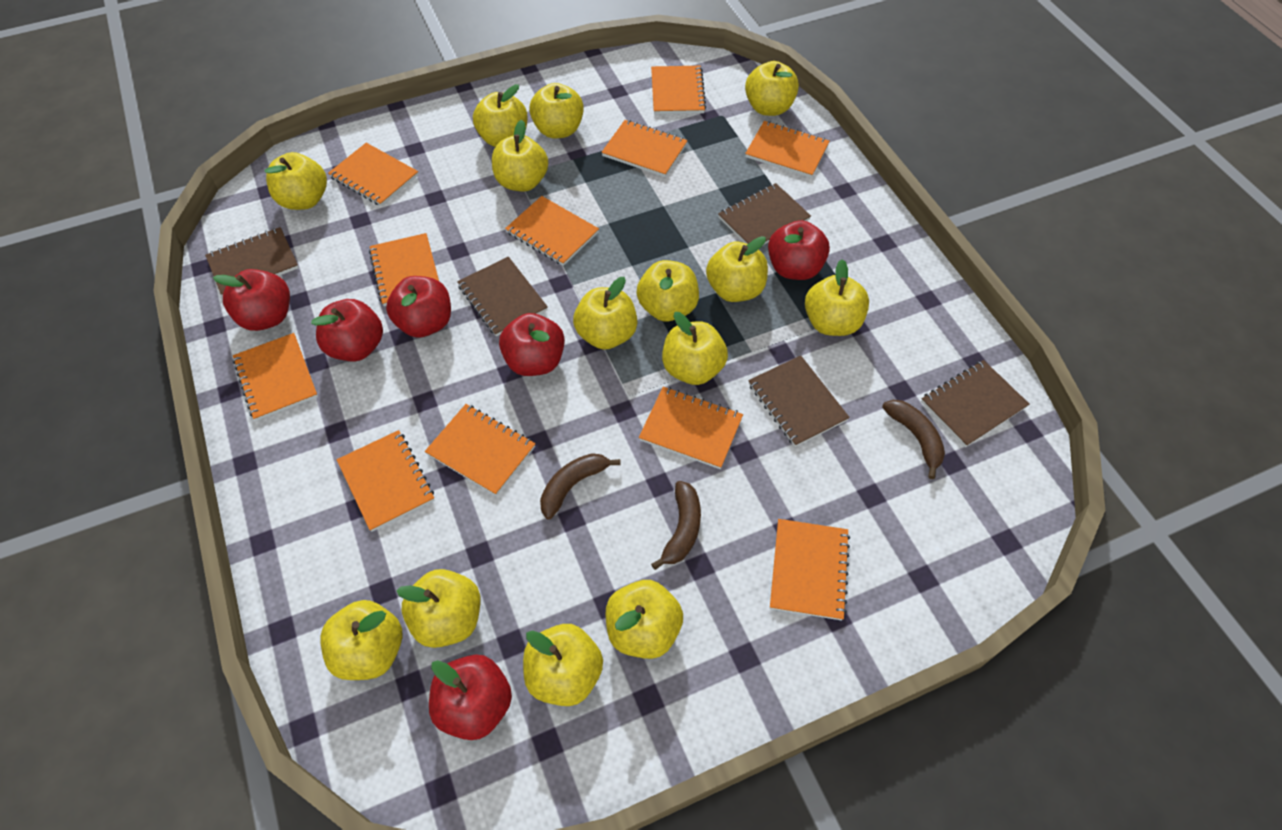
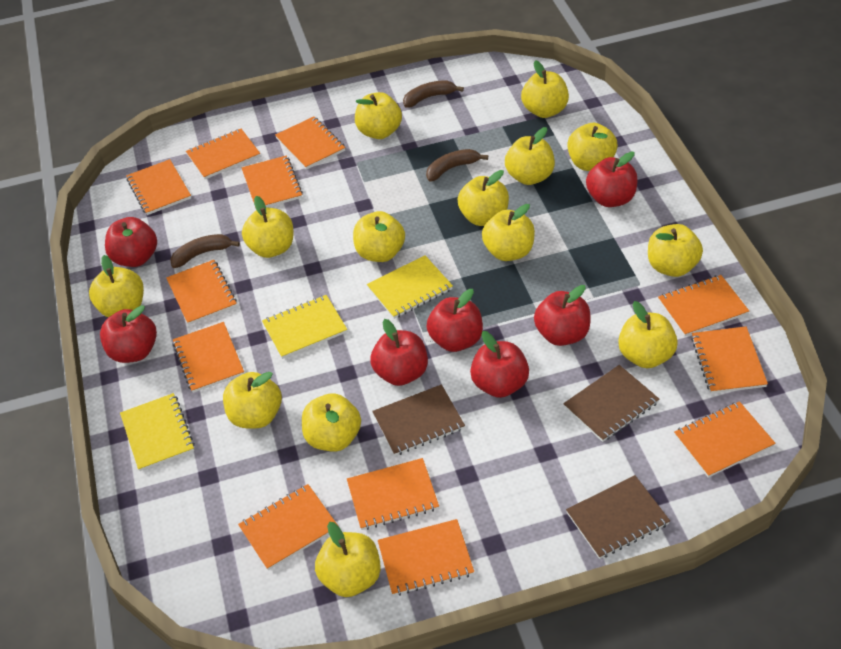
brown notebook: 5 -> 3
orange notebook: 11 -> 12
red apple: 6 -> 7
yellow notebook: 0 -> 3

